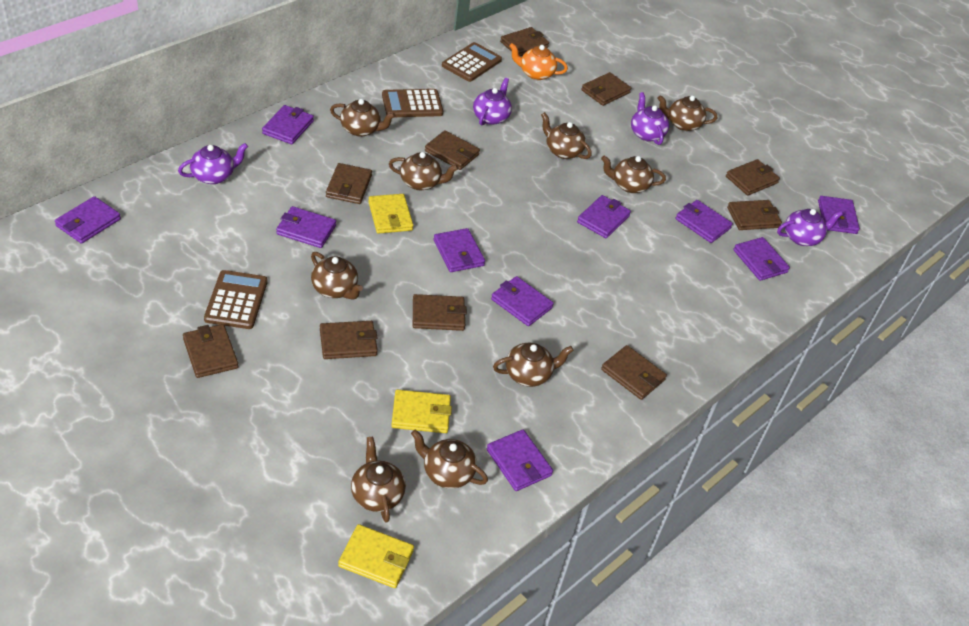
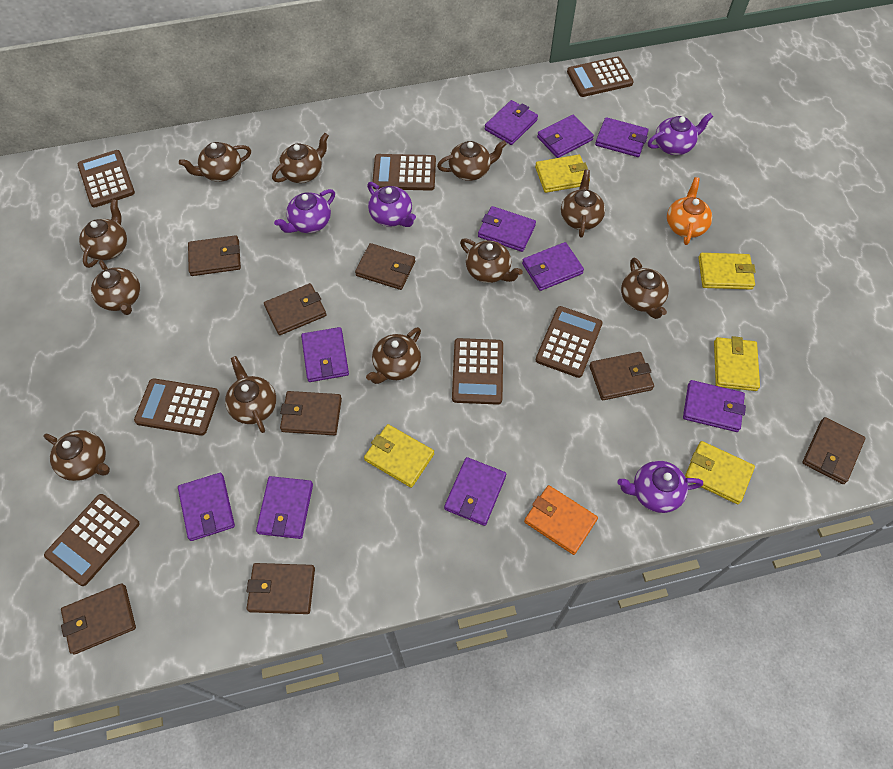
brown calculator: 3 -> 7
brown teapot: 9 -> 11
brown wallet: 10 -> 8
orange wallet: 0 -> 1
yellow wallet: 3 -> 5

